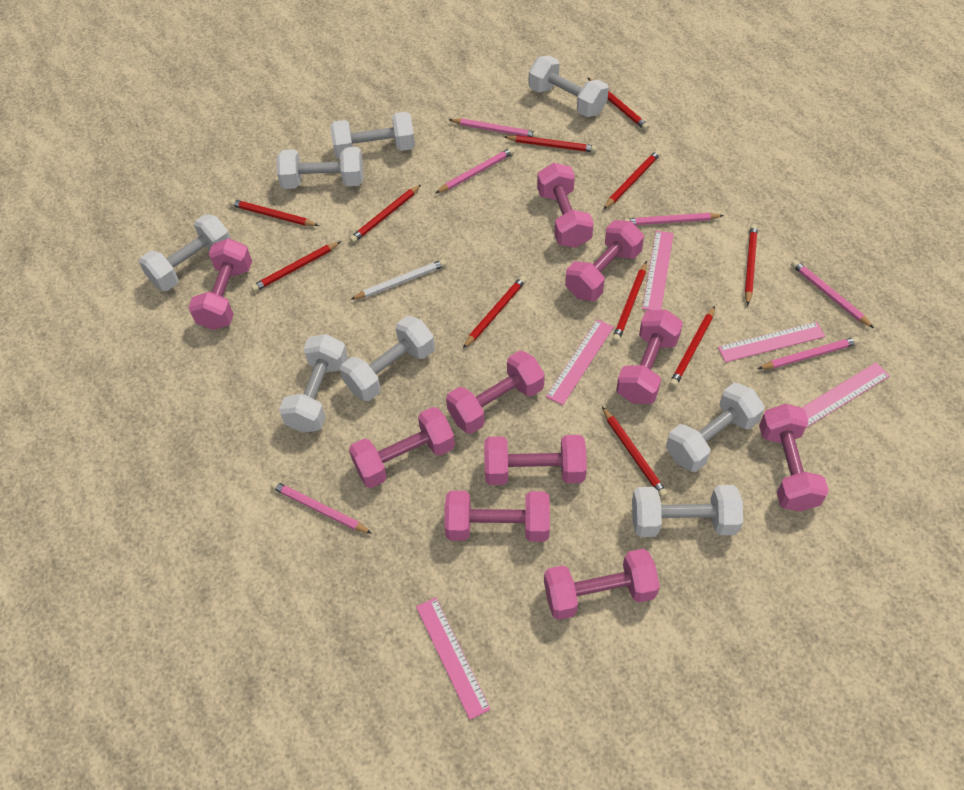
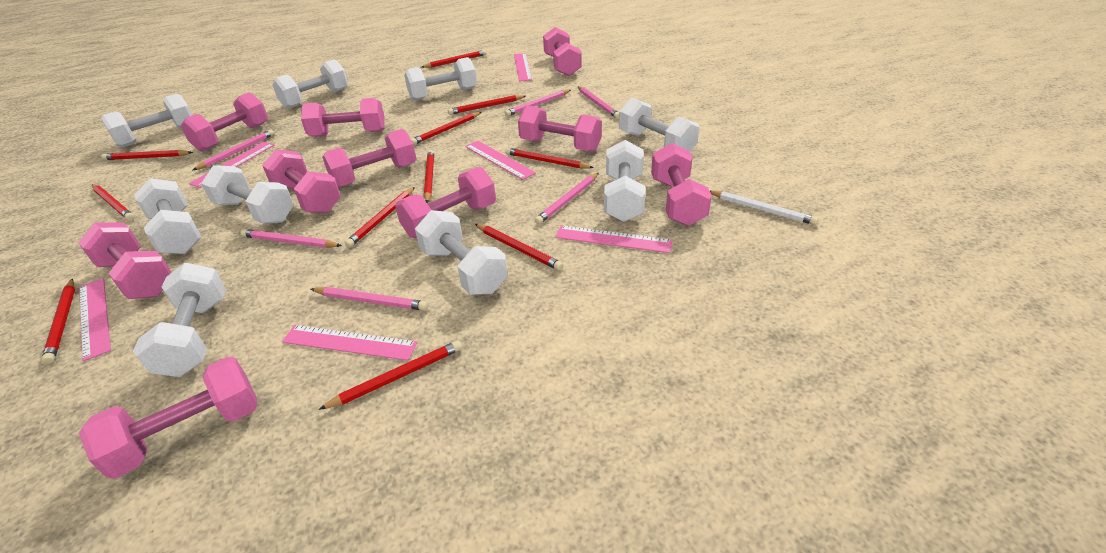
pink ruler: 5 -> 6
white dumbbell: 8 -> 9

